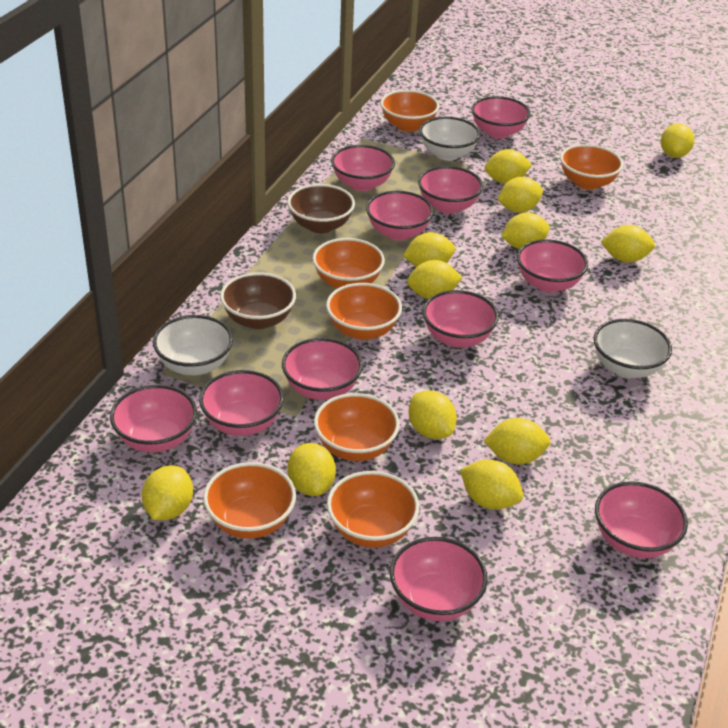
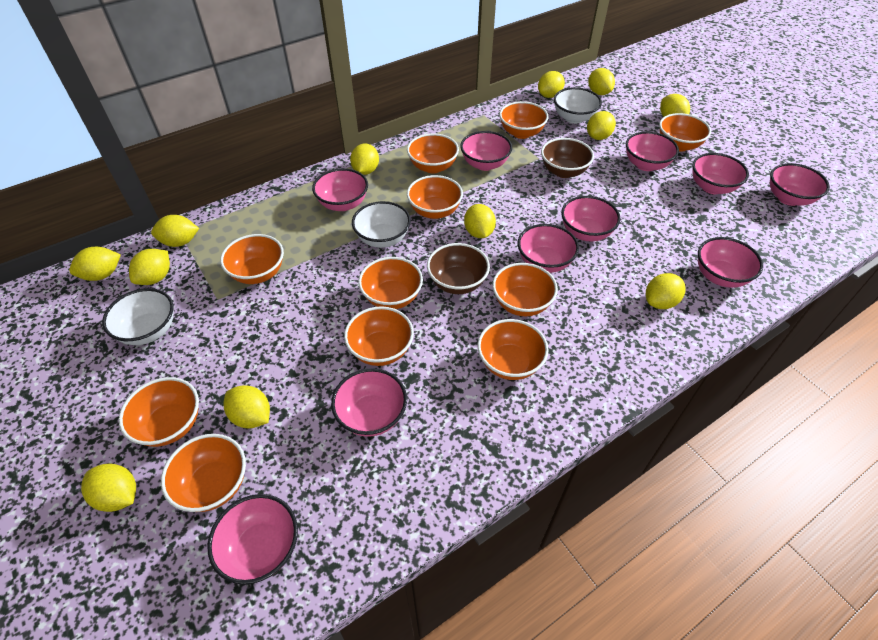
orange bowl: 7 -> 11
pink bowl: 11 -> 10

